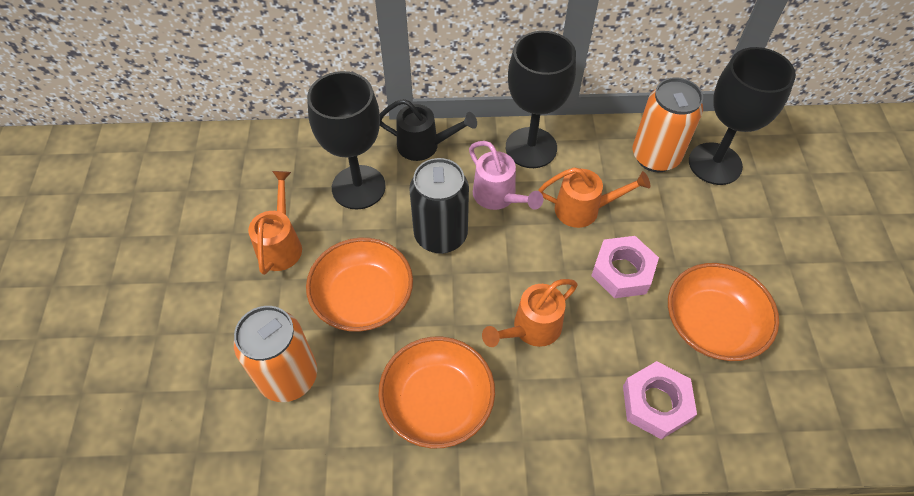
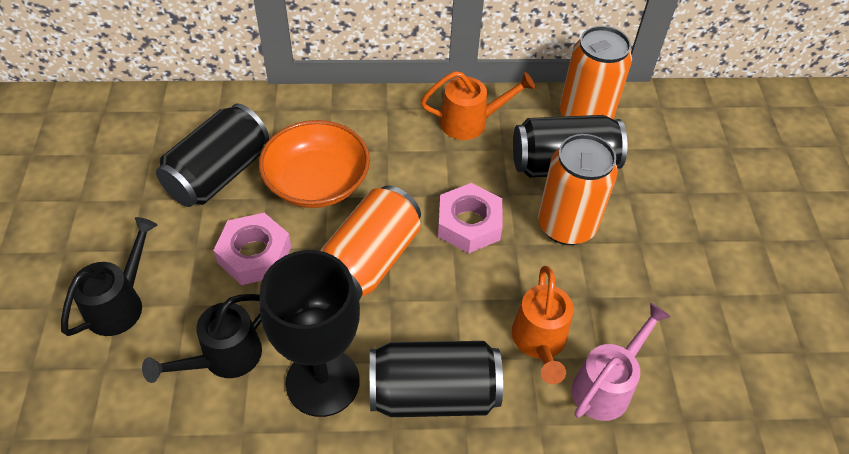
black can: 1 -> 3
black goblet: 3 -> 1
black watering can: 1 -> 2
orange bowl: 3 -> 1
orange can: 2 -> 3
orange watering can: 3 -> 2

